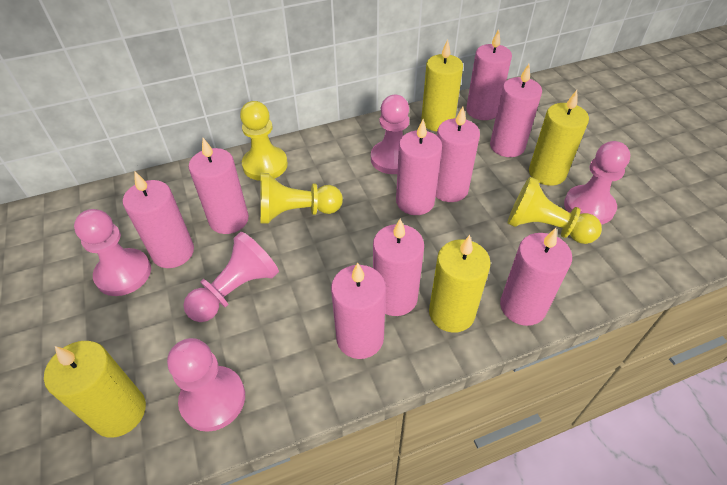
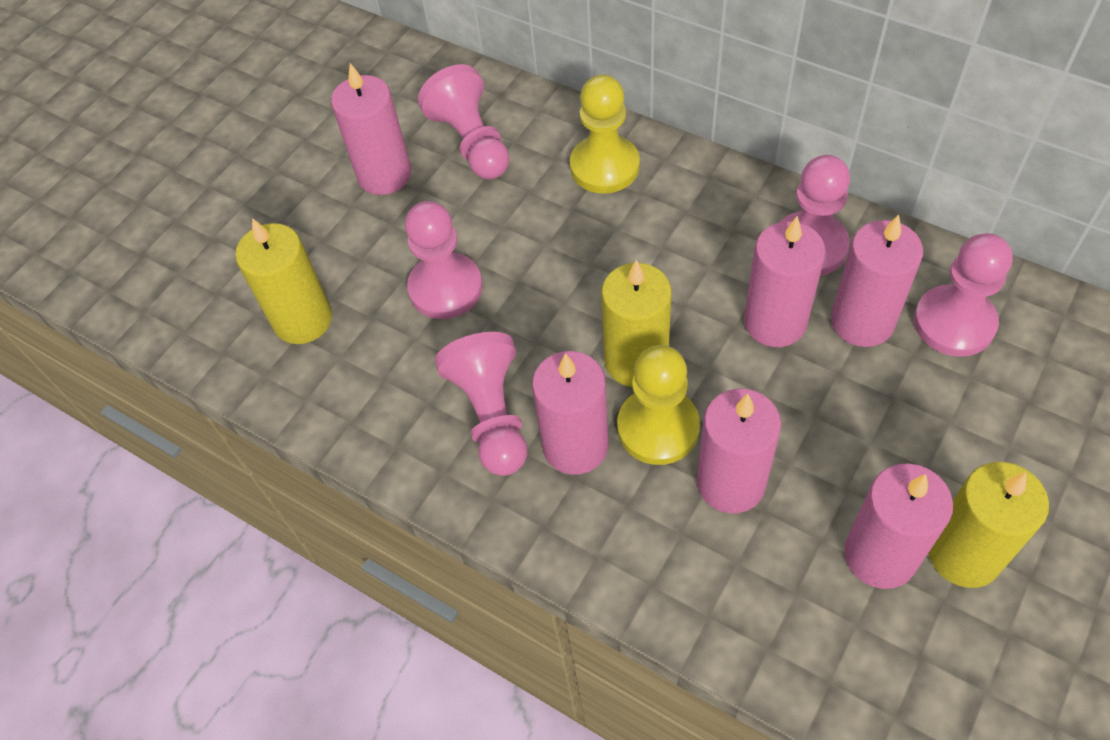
pink candle: 9 -> 6
yellow candle: 4 -> 3
yellow pawn: 3 -> 2

